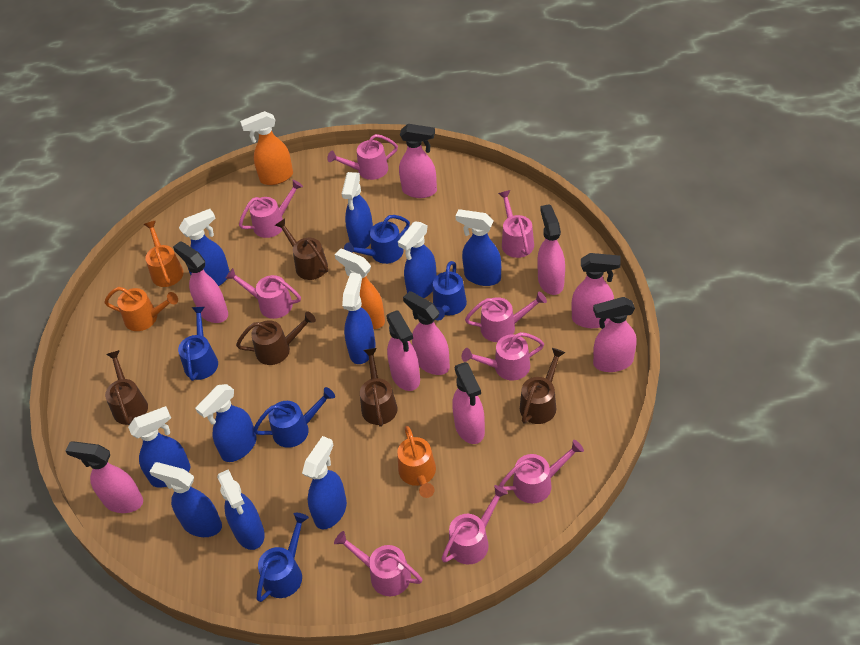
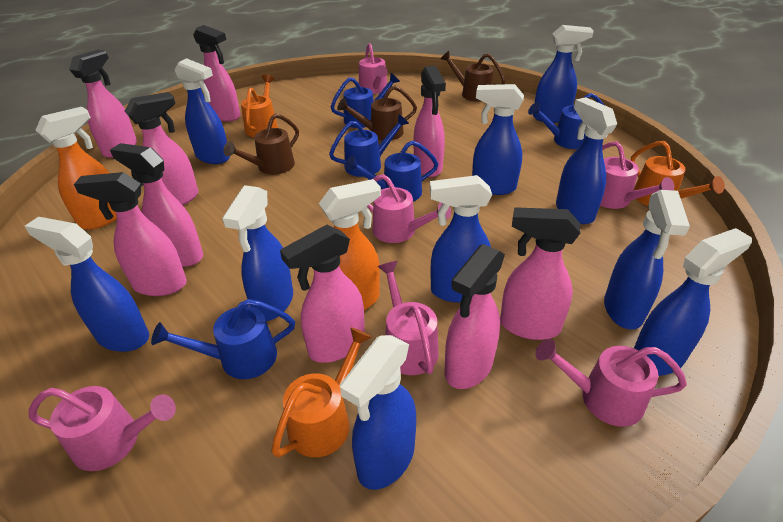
brown watering can: 5 -> 3
pink watering can: 9 -> 6

